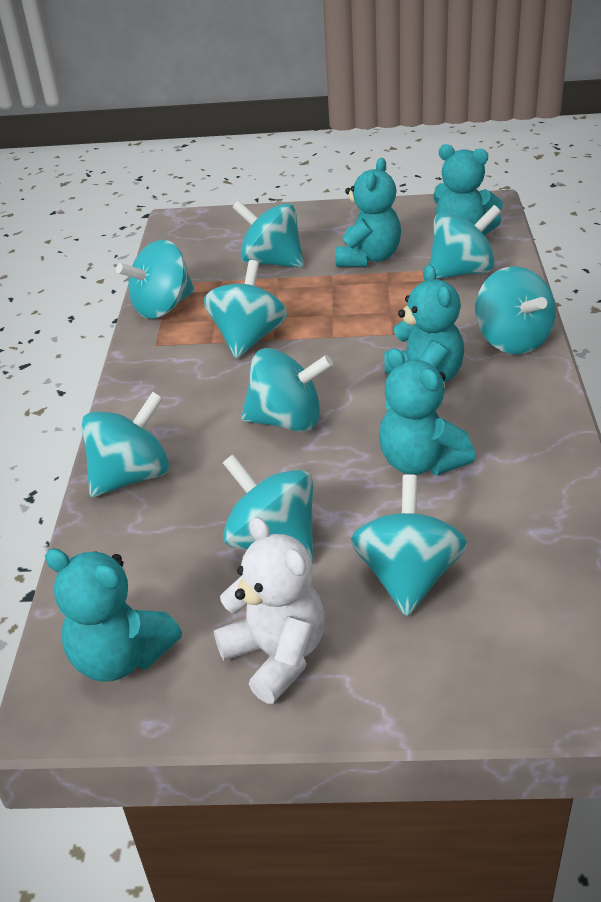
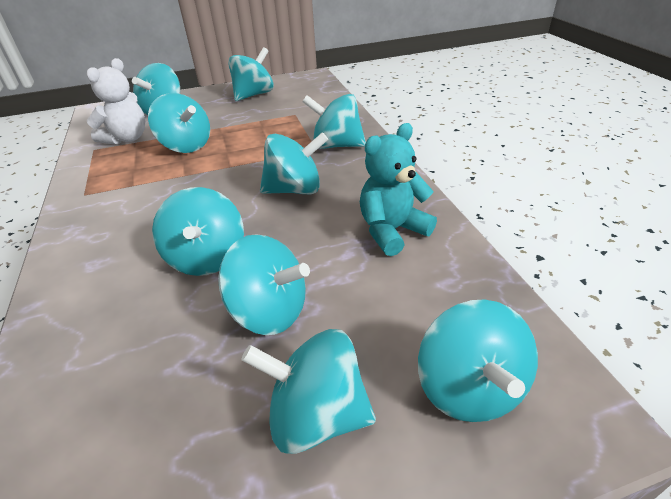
turquoise teddy bear: 5 -> 1

